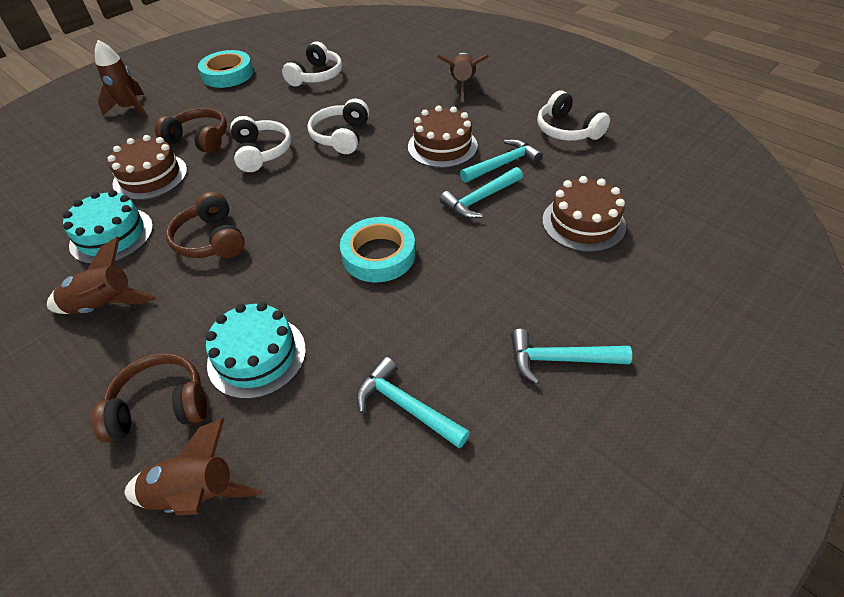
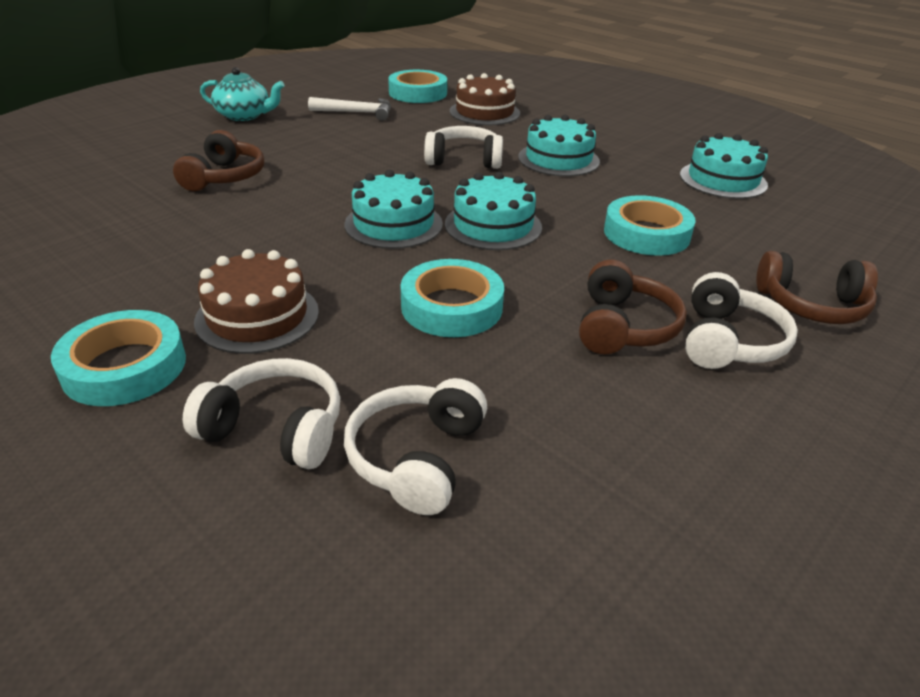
brown cake: 3 -> 2
brown rocket: 4 -> 0
turquoise cake: 2 -> 4
turquoise hammer: 4 -> 0
turquoise tape: 2 -> 4
turquoise teapot: 0 -> 1
white hammer: 0 -> 1

